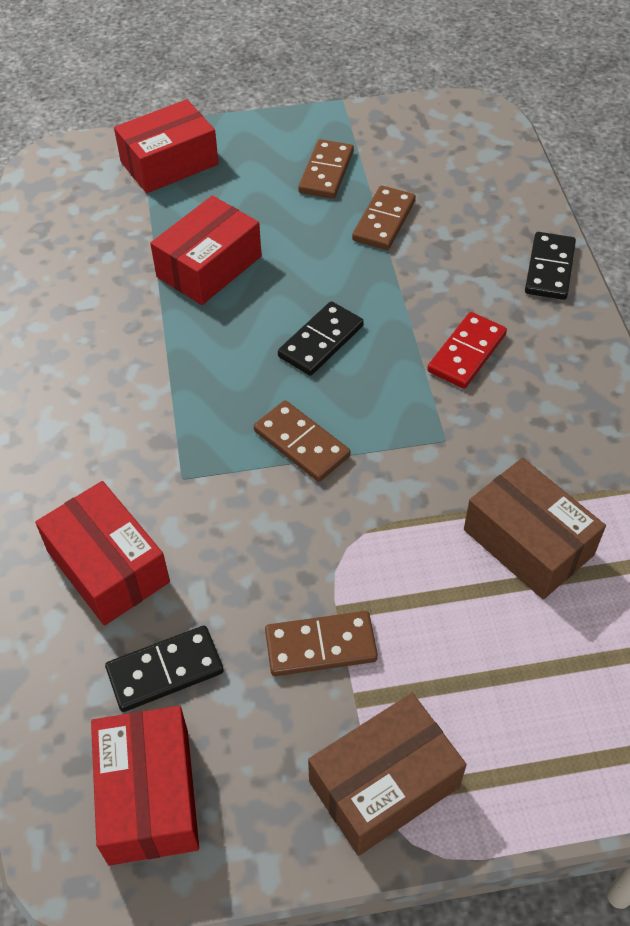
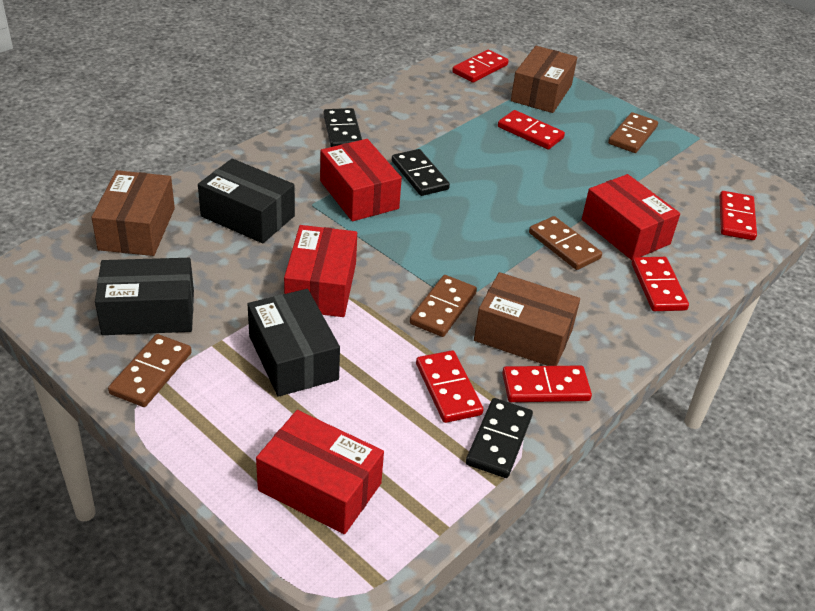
black box: 0 -> 3
brown box: 2 -> 3
red domino: 1 -> 6

